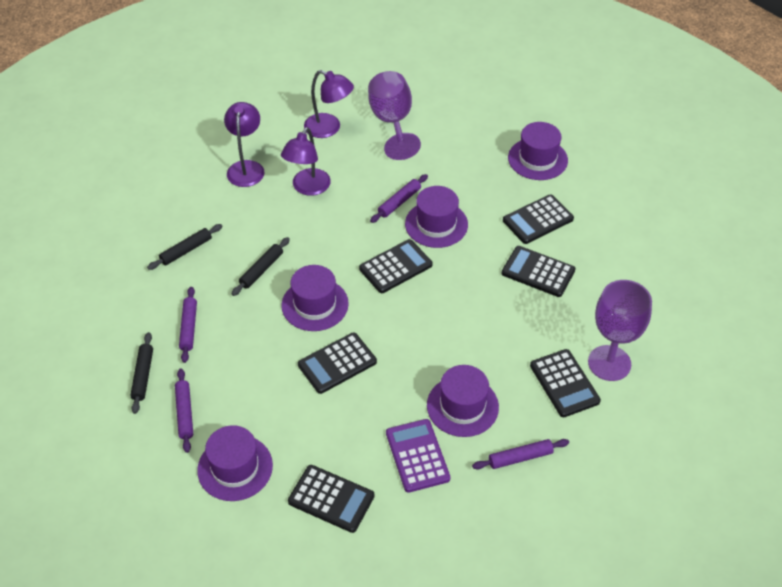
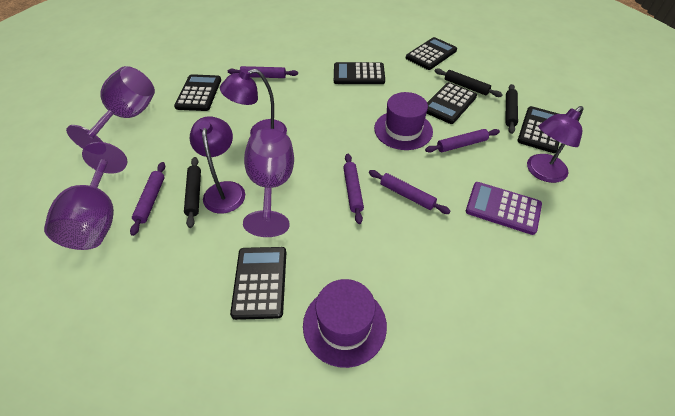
purple goblet: 2 -> 3
purple hat: 5 -> 2
purple rolling pin: 4 -> 5

